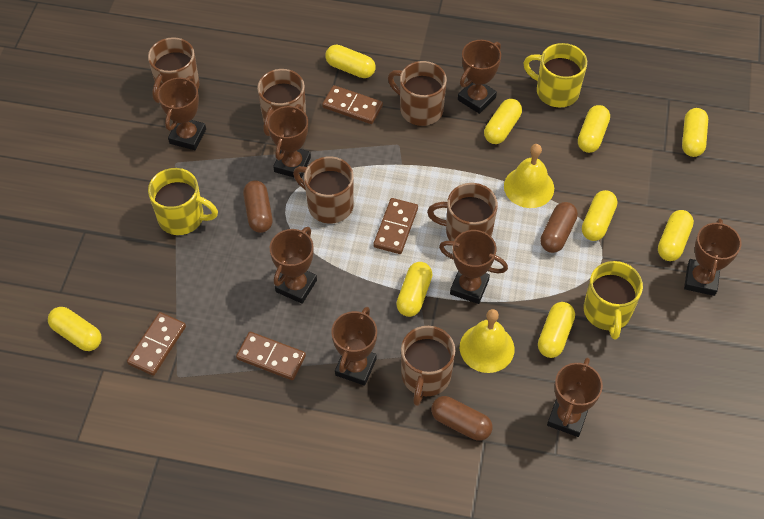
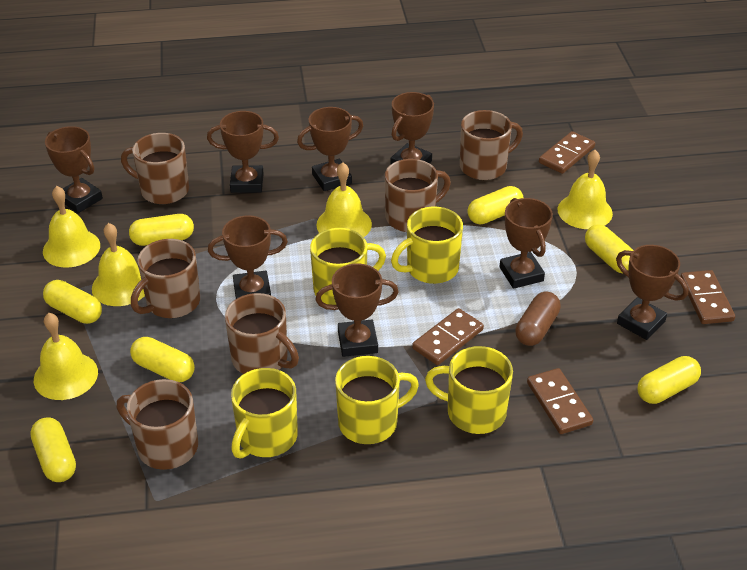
brown capsule: 3 -> 1
yellow bell: 2 -> 5
yellow capsule: 9 -> 7
yellow mug: 3 -> 5

